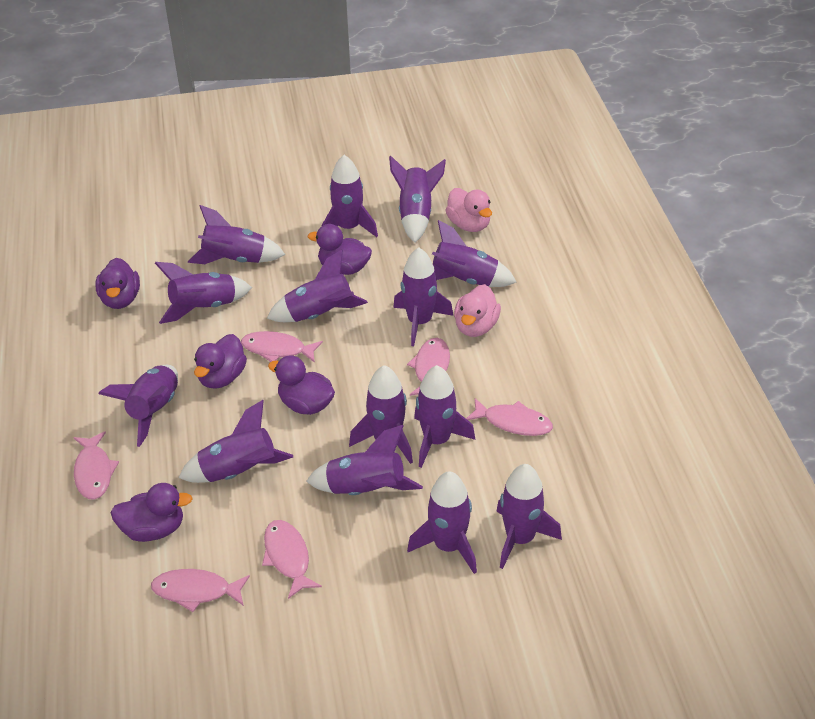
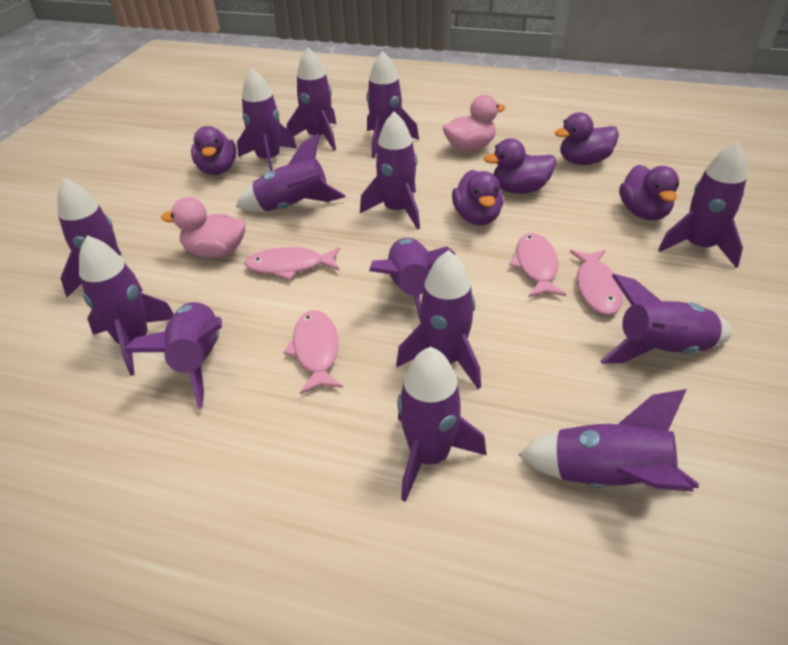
pink fish: 6 -> 4

